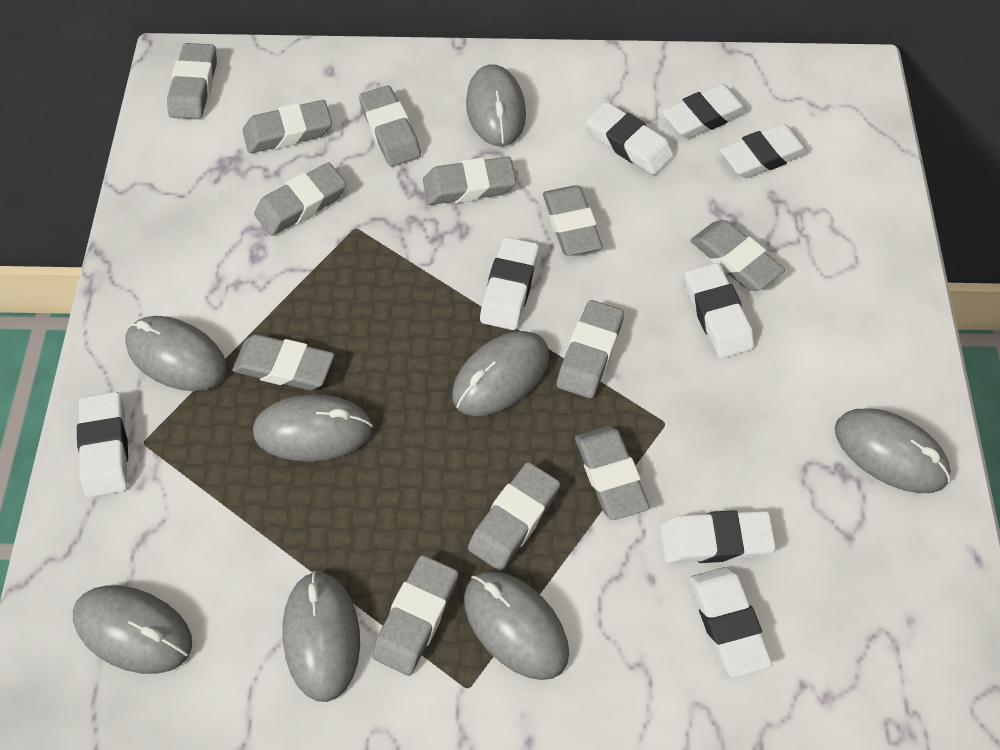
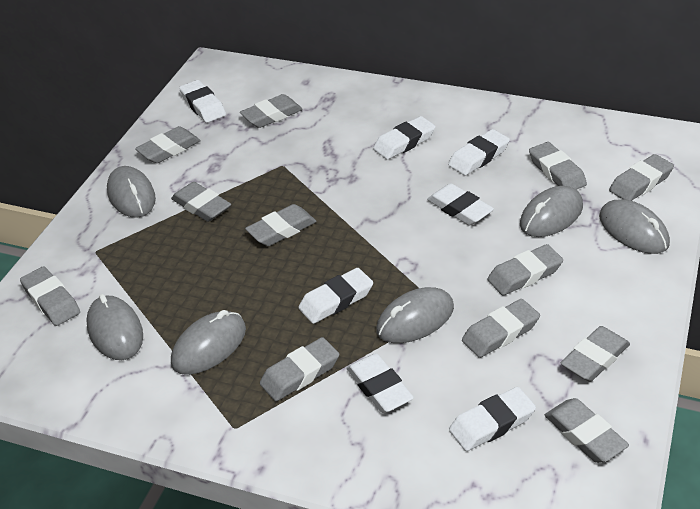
grey mouse: 8 -> 6
white eraser: 8 -> 7

